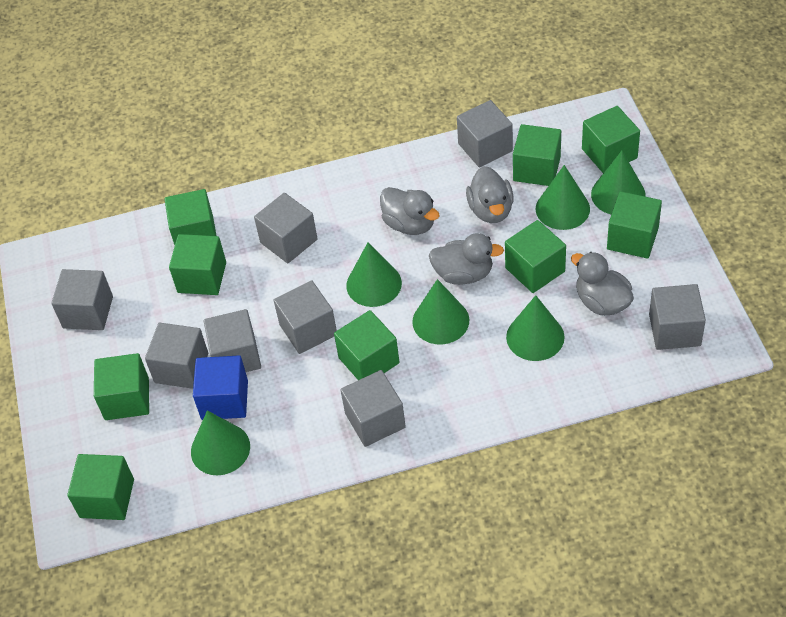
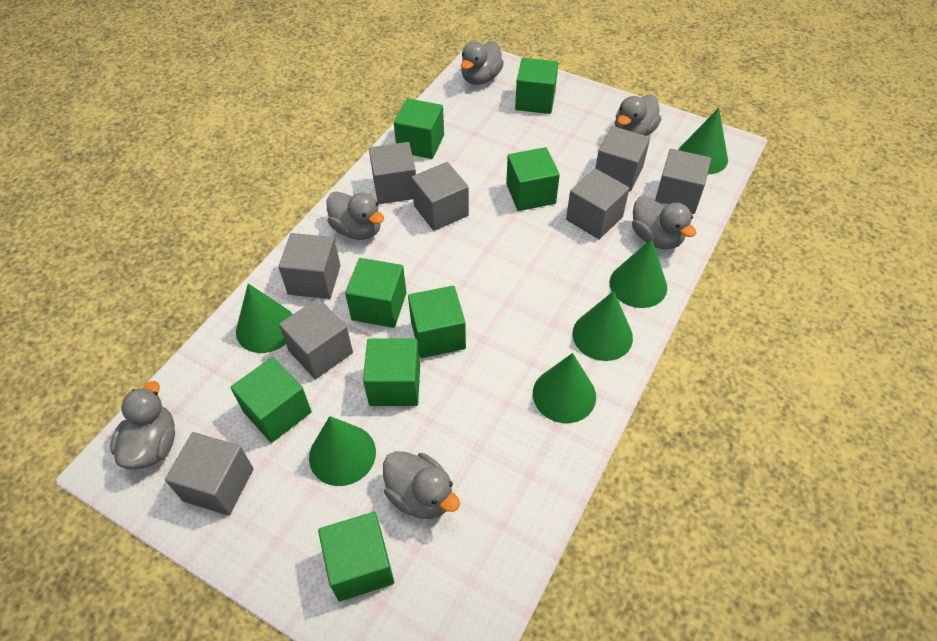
blue cube: 1 -> 0
green cube: 9 -> 8
grey duck: 4 -> 6

